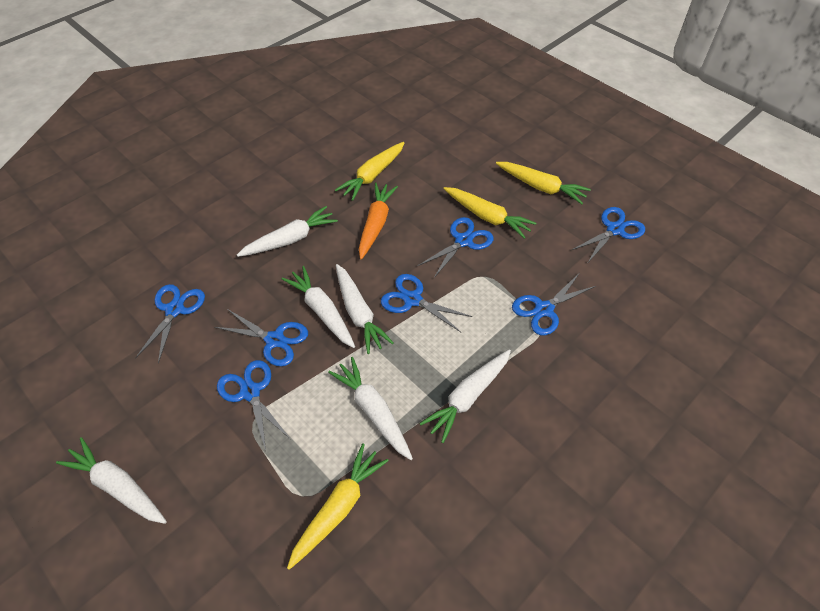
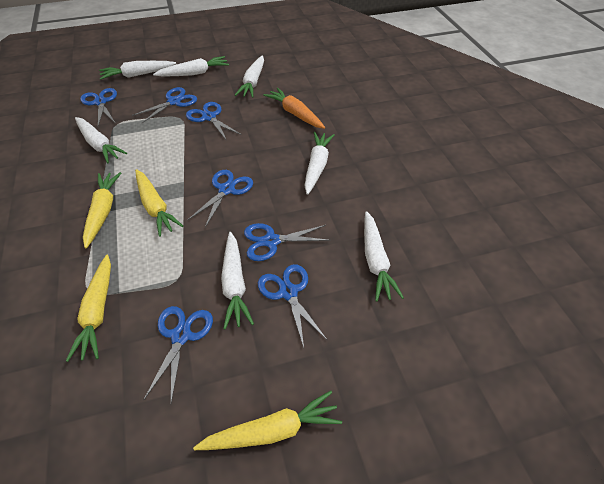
white carrot: 6 -> 7

